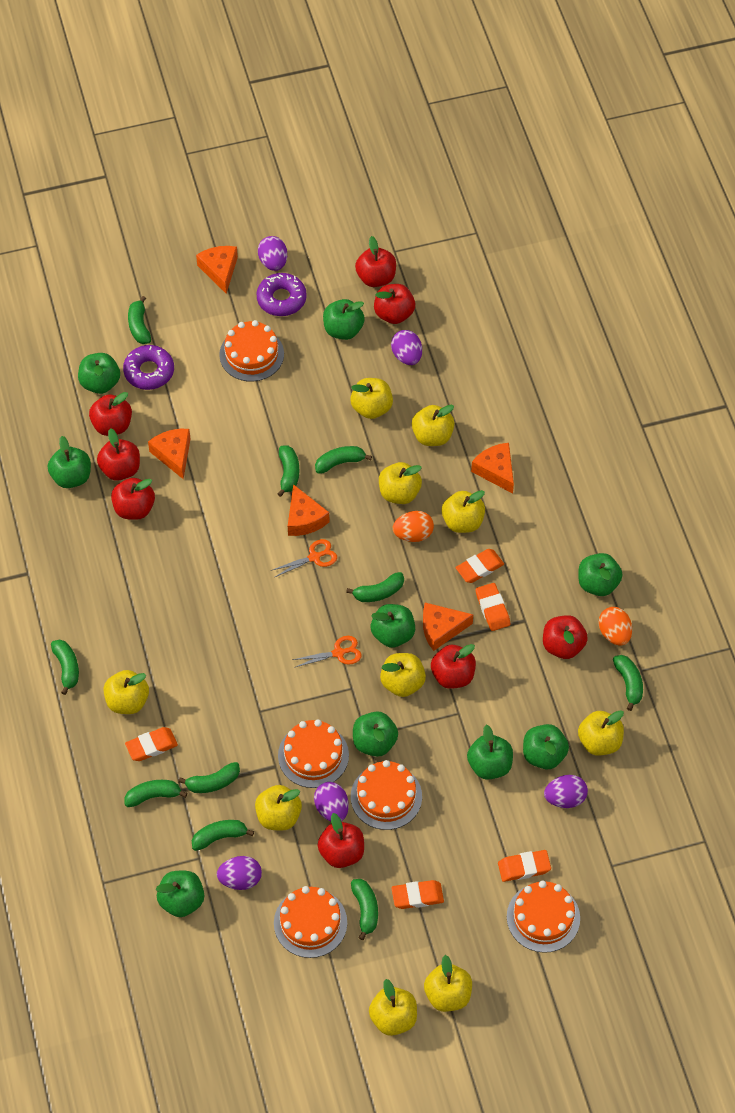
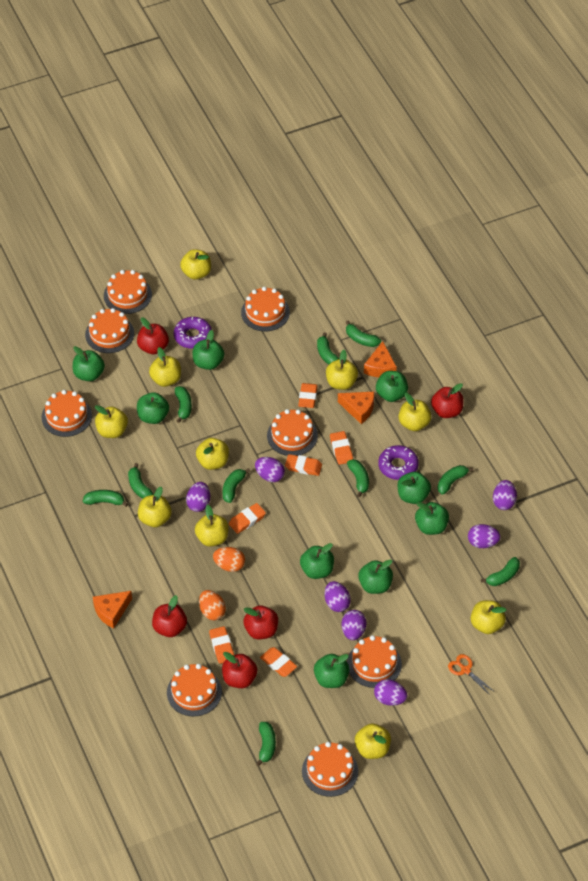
orange cake: 5 -> 8
orange cheese: 5 -> 3
orange eraser: 5 -> 6
orange scissors: 2 -> 1
purple egg: 5 -> 7
red apple: 8 -> 5

